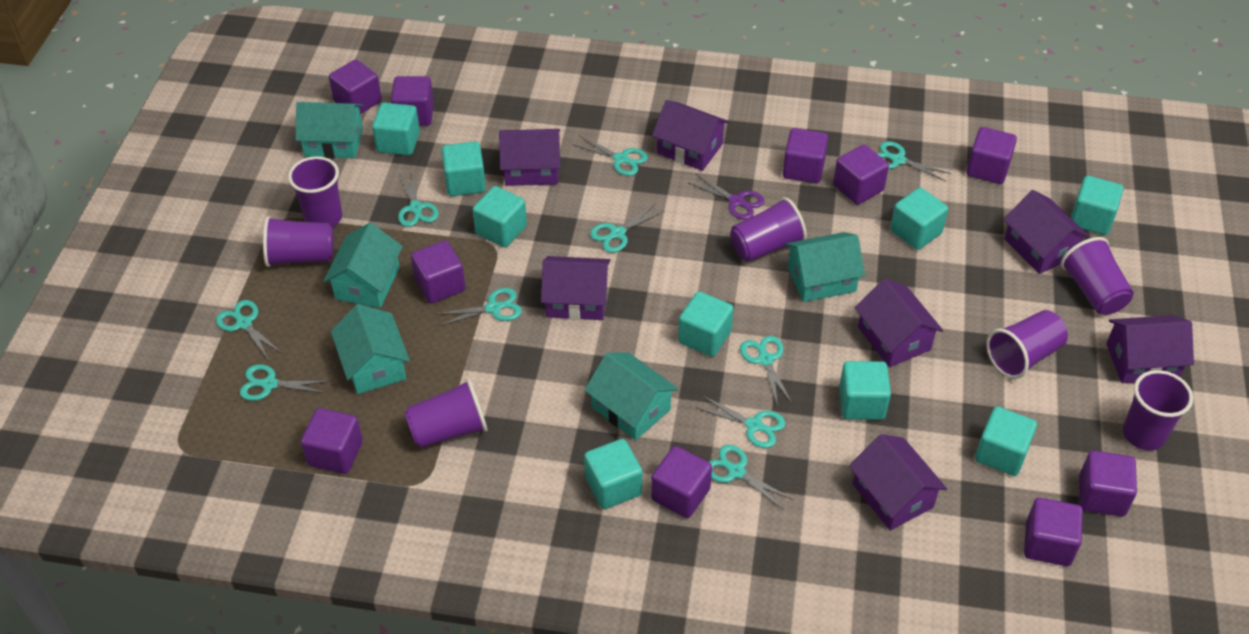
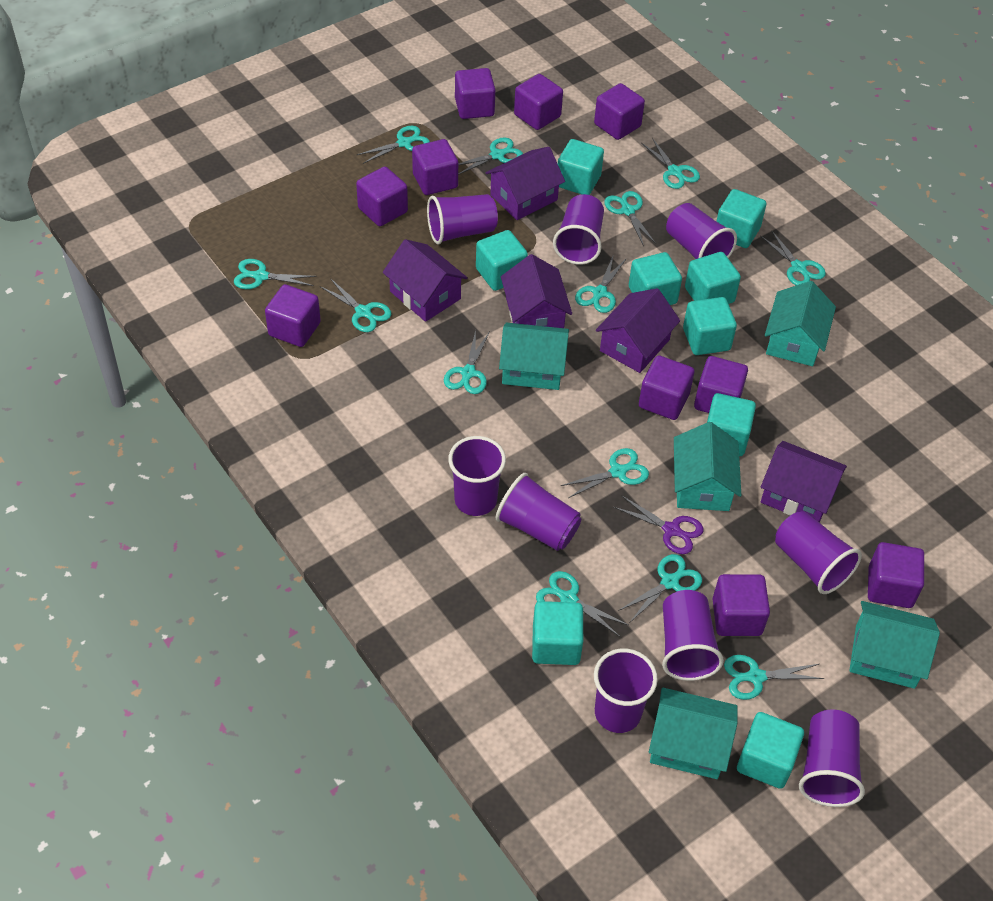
purple cup: 7 -> 9
purple house: 7 -> 5
turquoise scissors: 10 -> 13

